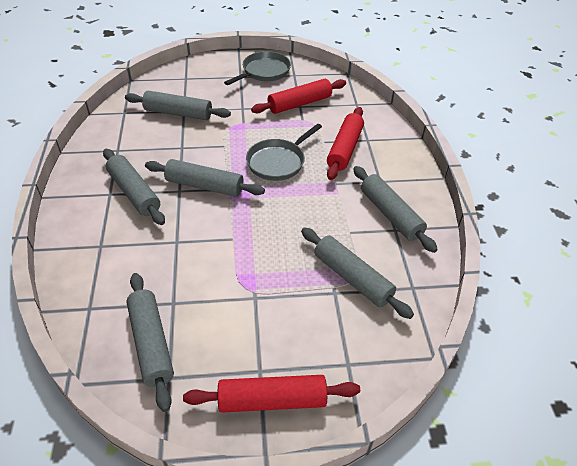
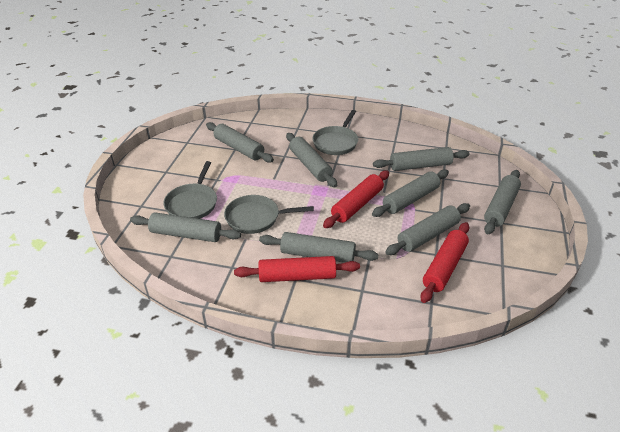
grey pan: 2 -> 3
grey rolling pin: 6 -> 8

